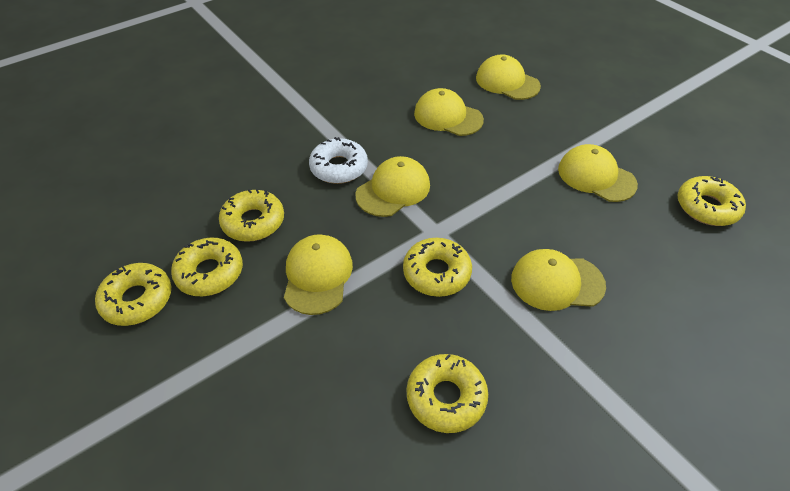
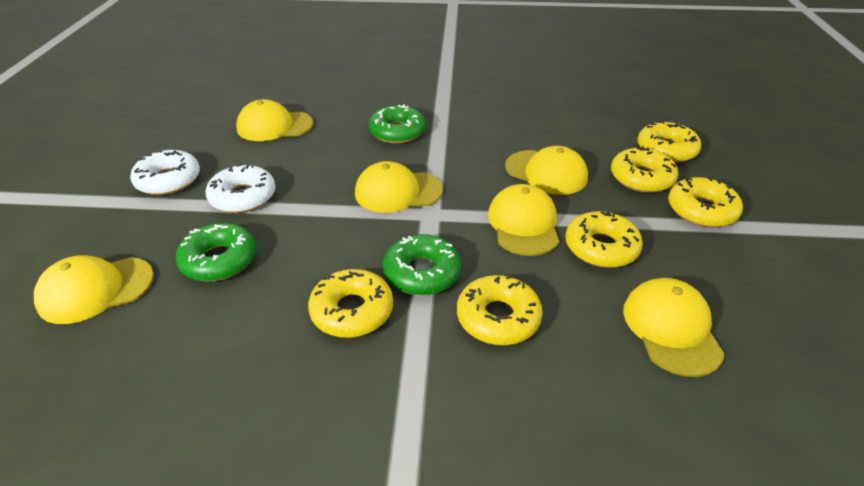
green donut: 0 -> 3
white donut: 1 -> 2

